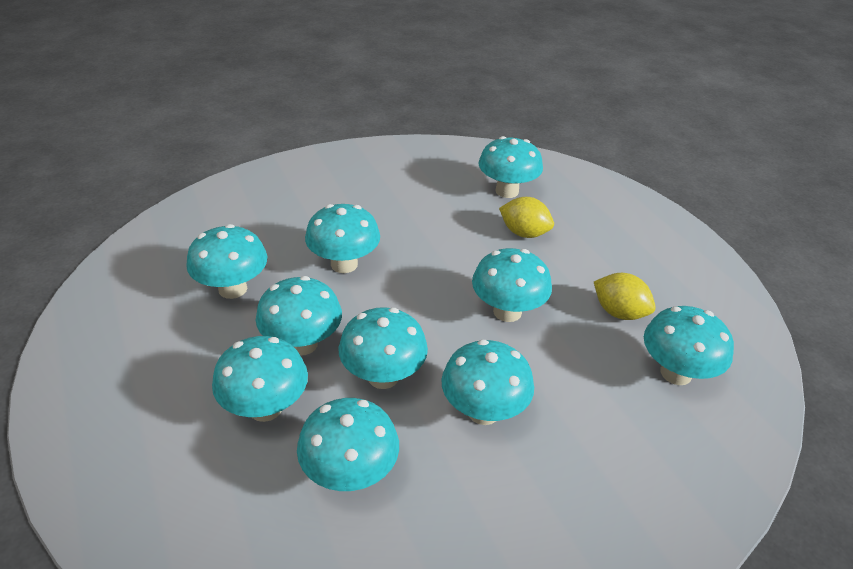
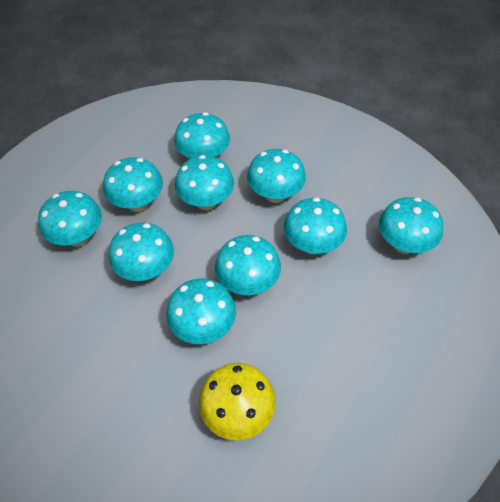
yellow lemon: 2 -> 0
yellow mushroom: 0 -> 1

